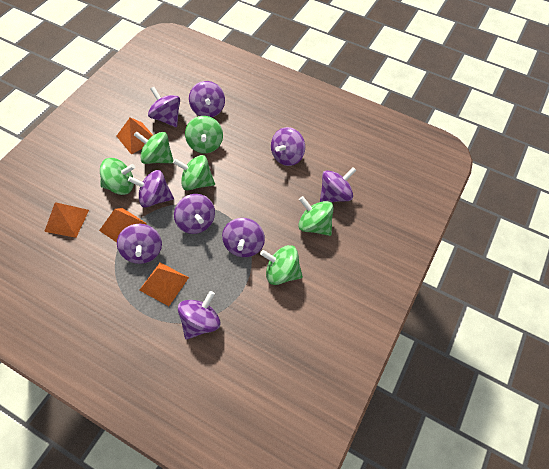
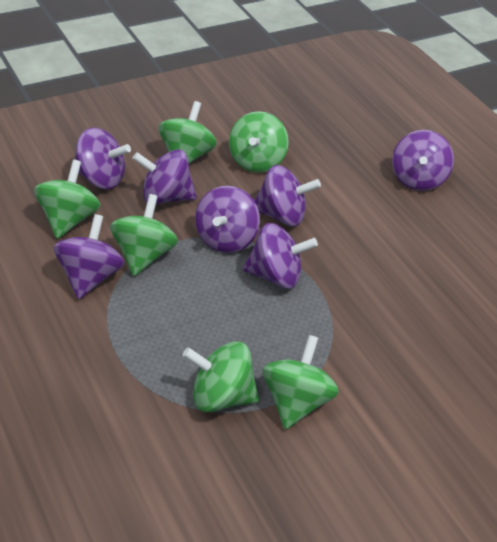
orange pyramid: 4 -> 0
purple spinning top: 9 -> 7

